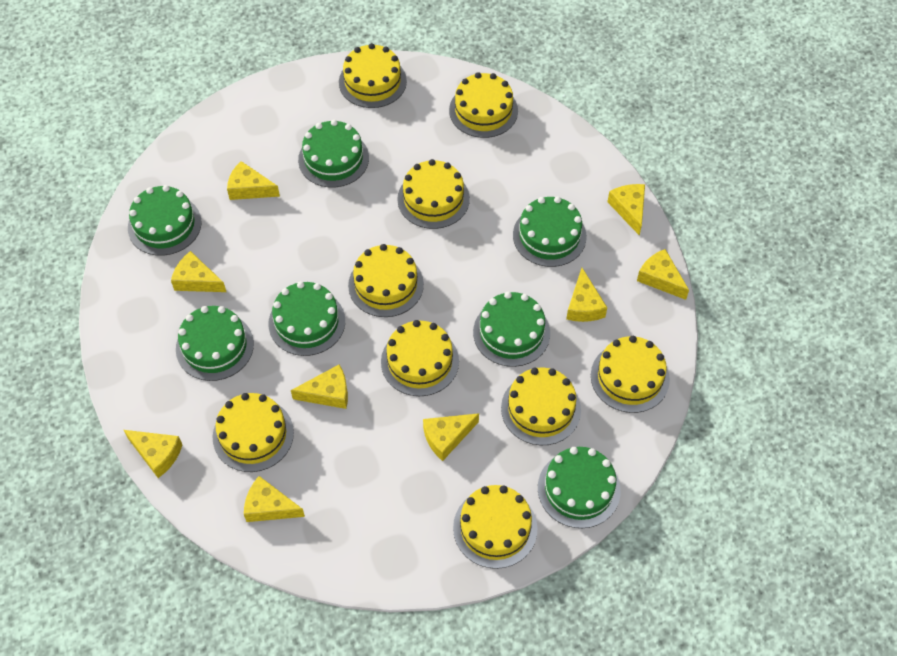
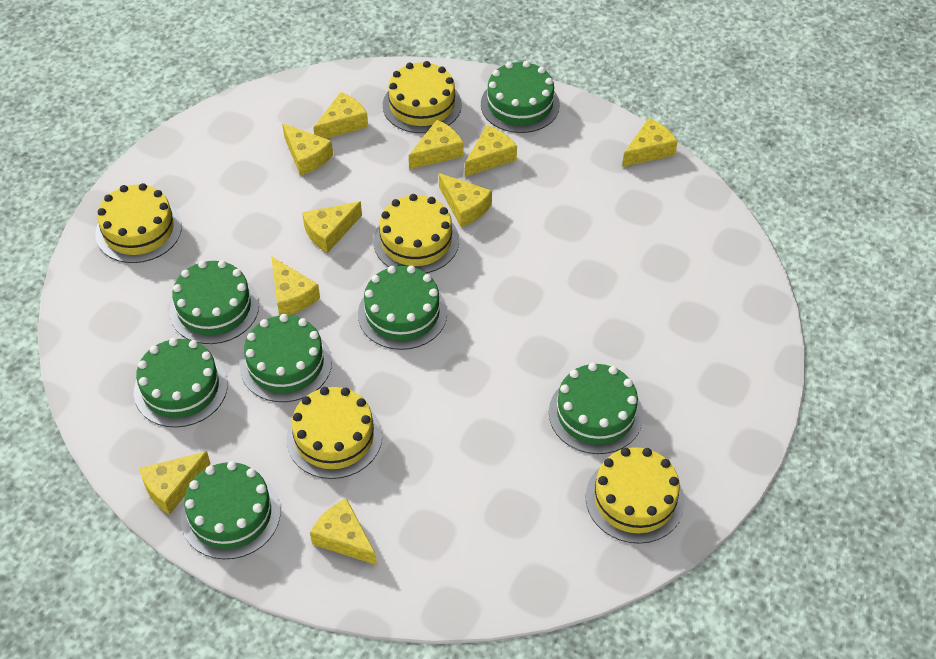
yellow cake: 9 -> 5
yellow cheese: 9 -> 10

